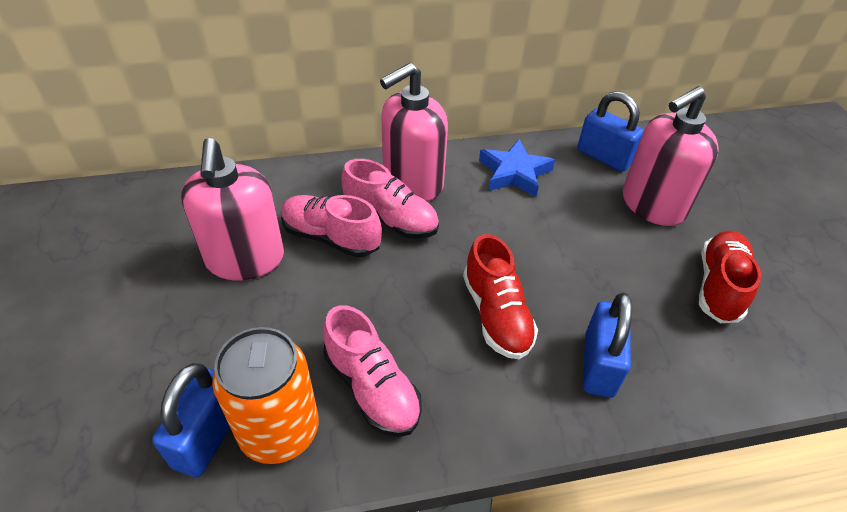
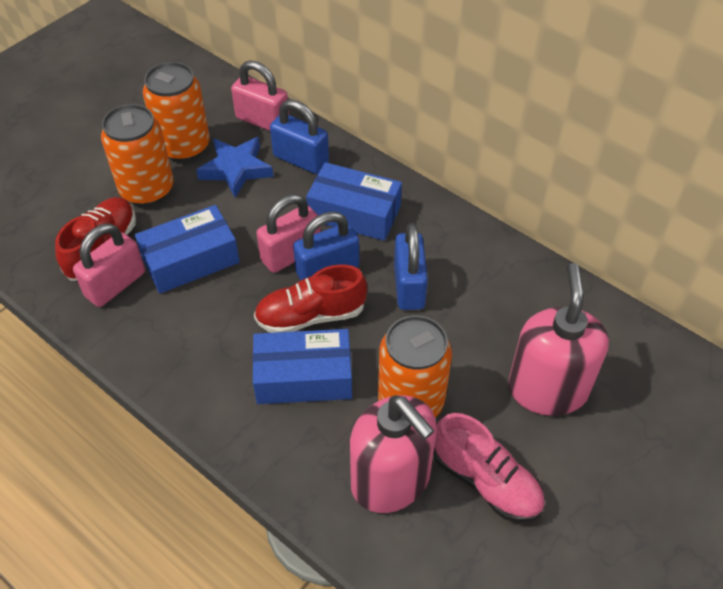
blue box: 0 -> 3
orange can: 1 -> 3
pink padlock: 0 -> 3
pink shoe: 3 -> 1
pink soap dispenser: 3 -> 2

